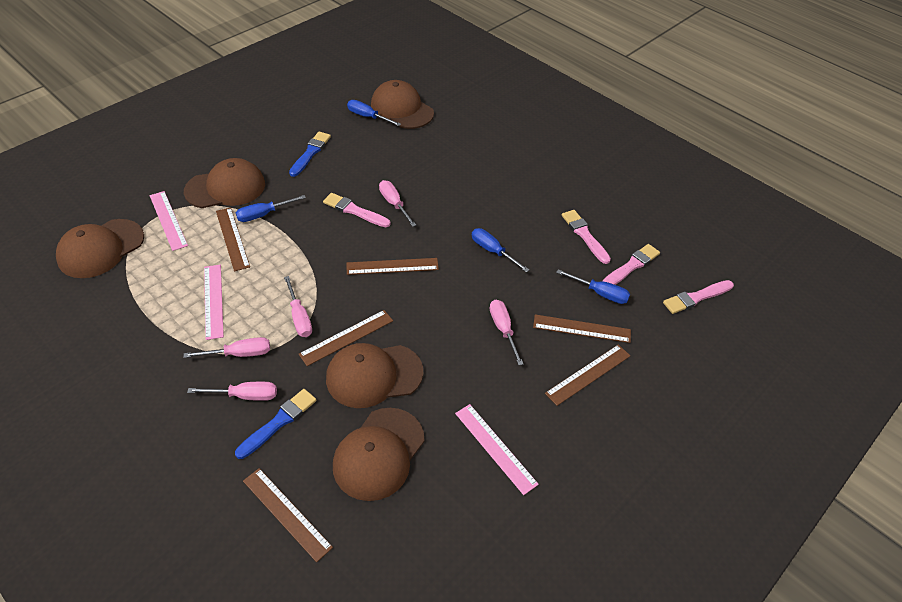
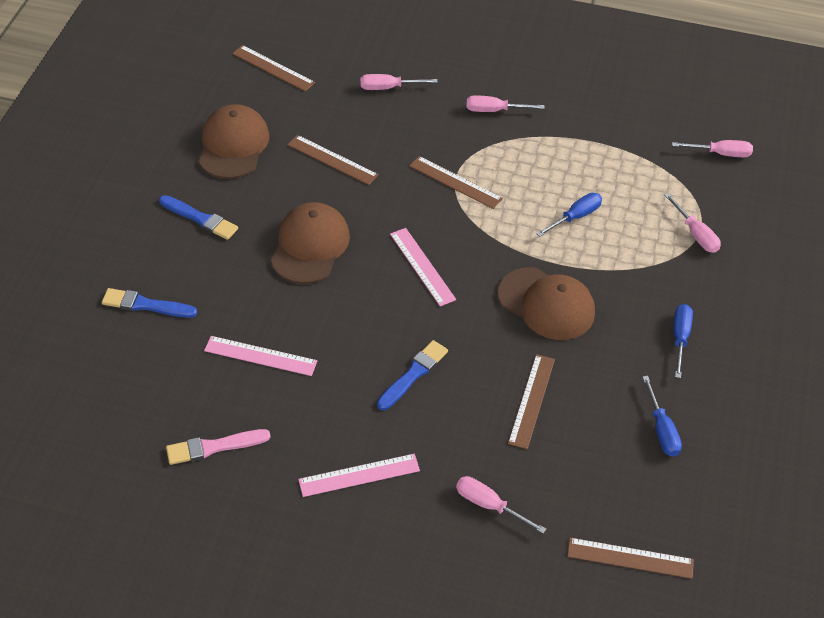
blue brush: 2 -> 3
blue screwdriver: 4 -> 3
brown cap: 5 -> 3
brown ruler: 6 -> 5
pink brush: 4 -> 1

